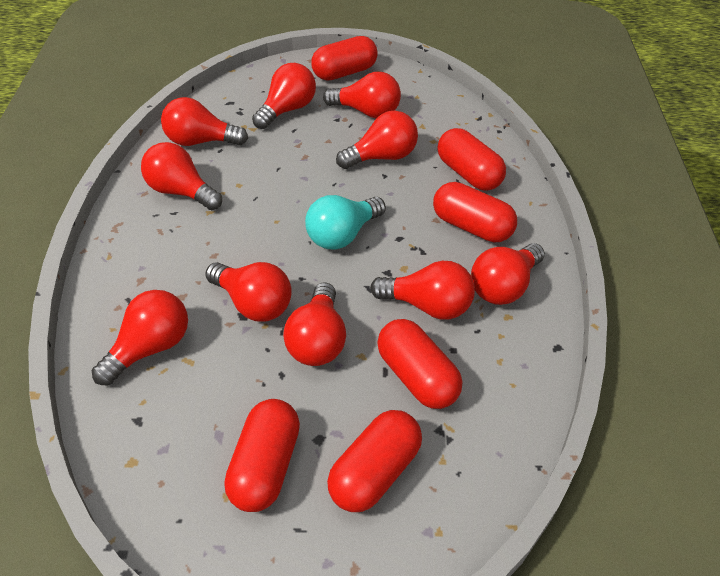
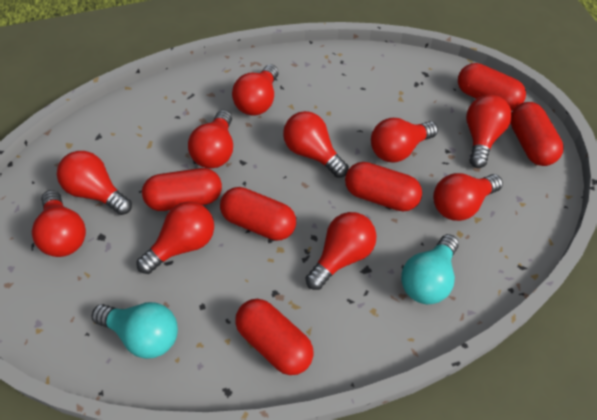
turquoise light bulb: 1 -> 2

